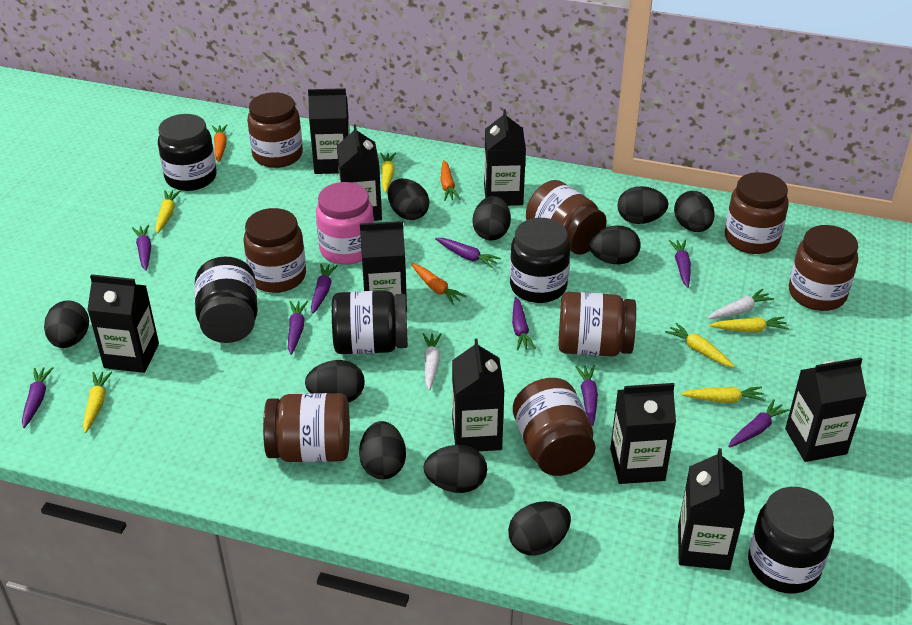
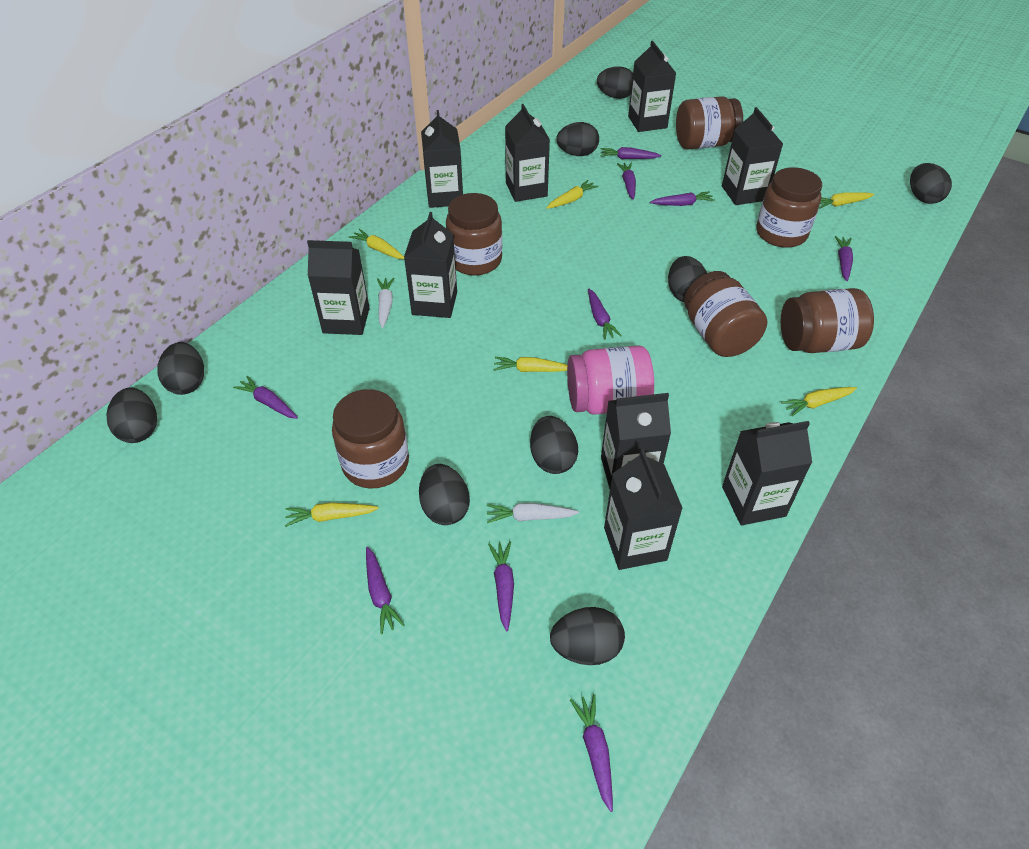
black egg: 10 -> 9
black jar: 5 -> 0
brown jar: 8 -> 6
orange carrot: 3 -> 0

